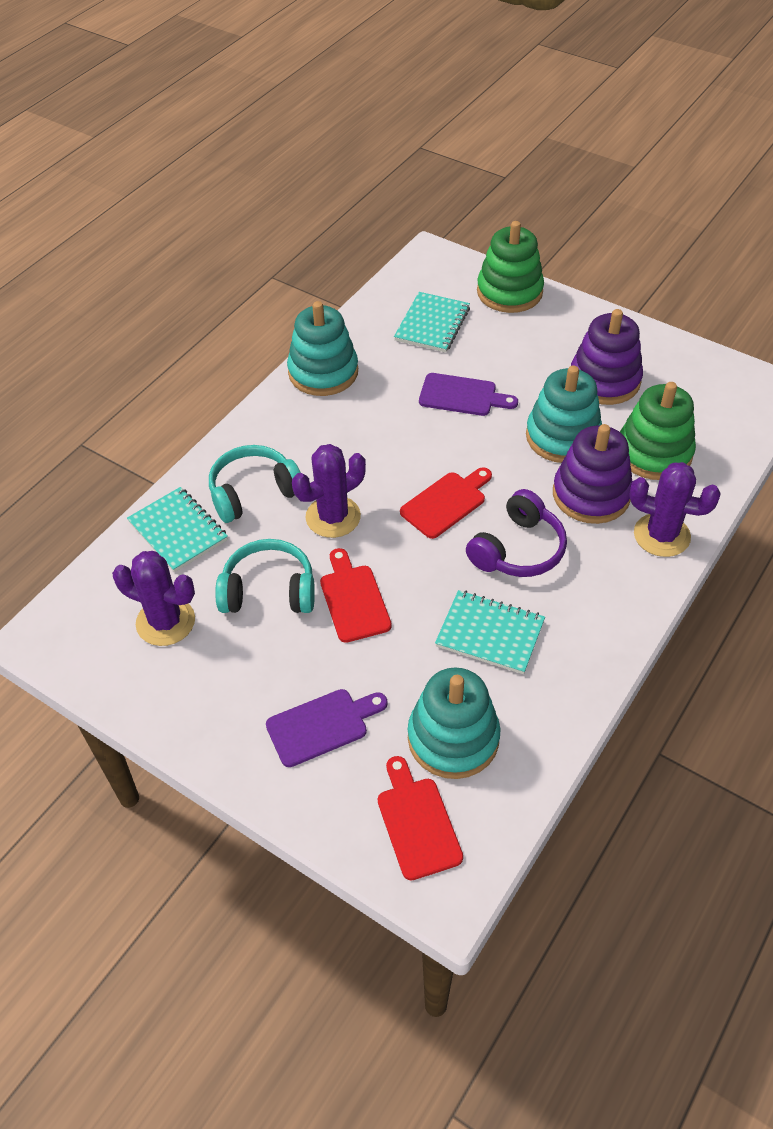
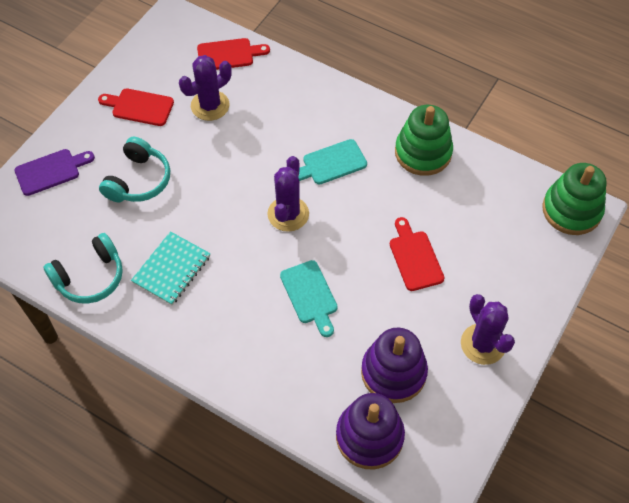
purple cutting board: 2 -> 1
purple headphones: 1 -> 0
turquoise cutting board: 0 -> 2
turquoise notebook: 3 -> 1
turquoise stacking toy: 3 -> 0

